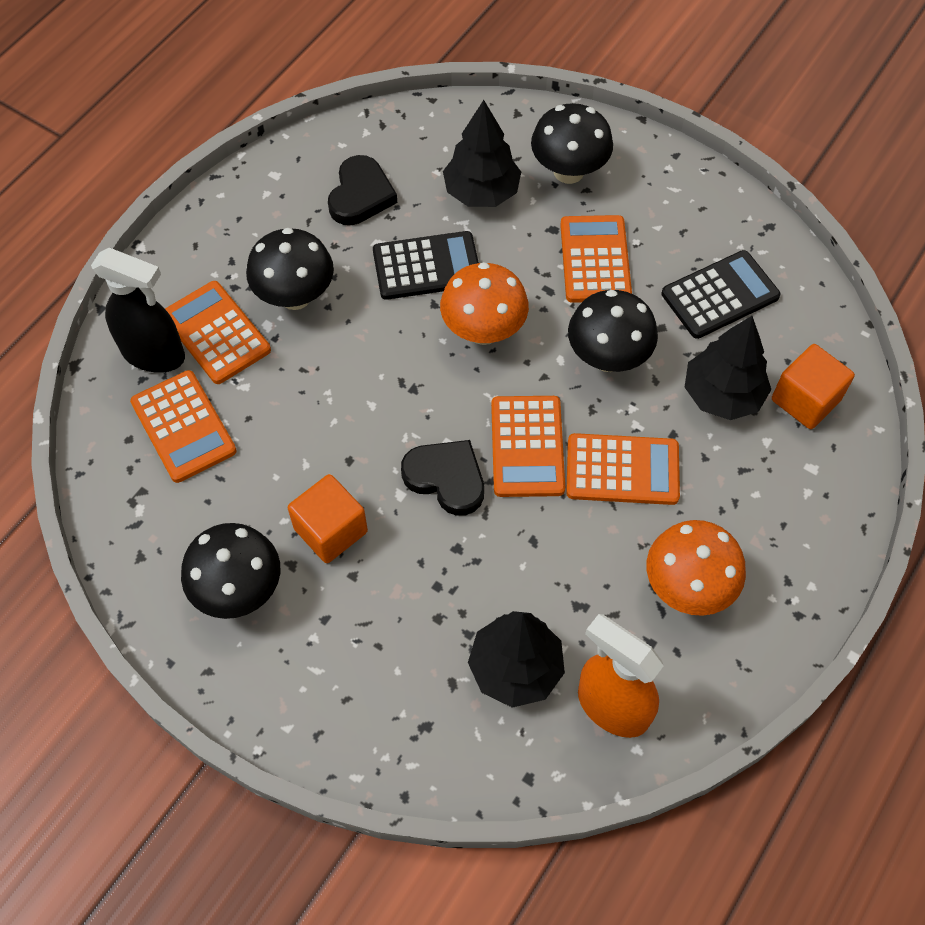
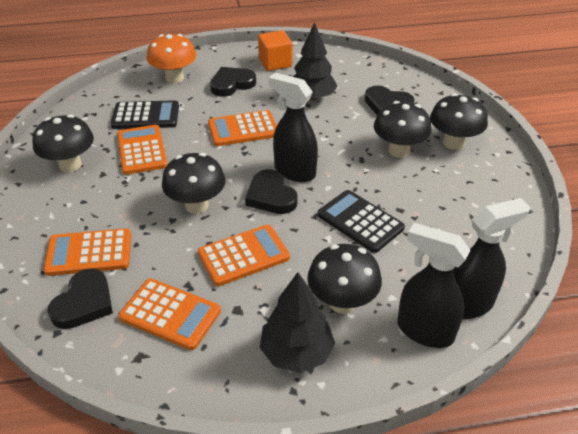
black heart: 2 -> 4
black mushroom: 4 -> 5
black spray bottle: 1 -> 3
black tree: 3 -> 2
orange cube: 2 -> 1
orange mushroom: 2 -> 1
orange spray bottle: 1 -> 0

